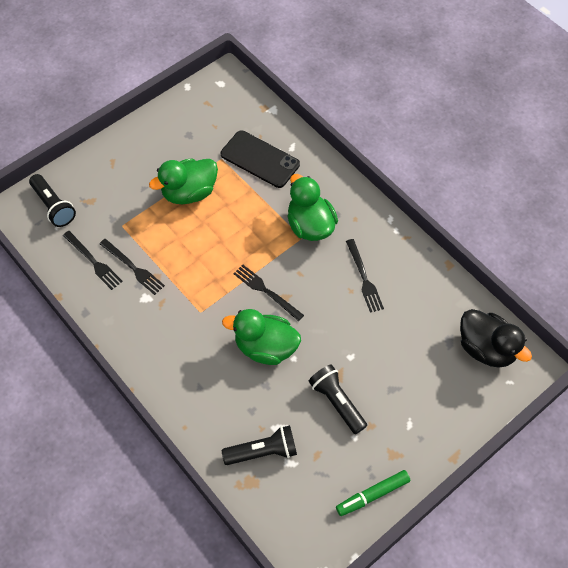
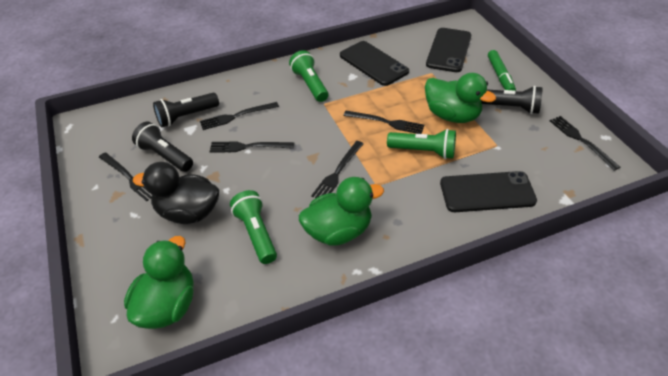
black fork: 4 -> 6
black phone: 1 -> 3
green flashlight: 0 -> 3

